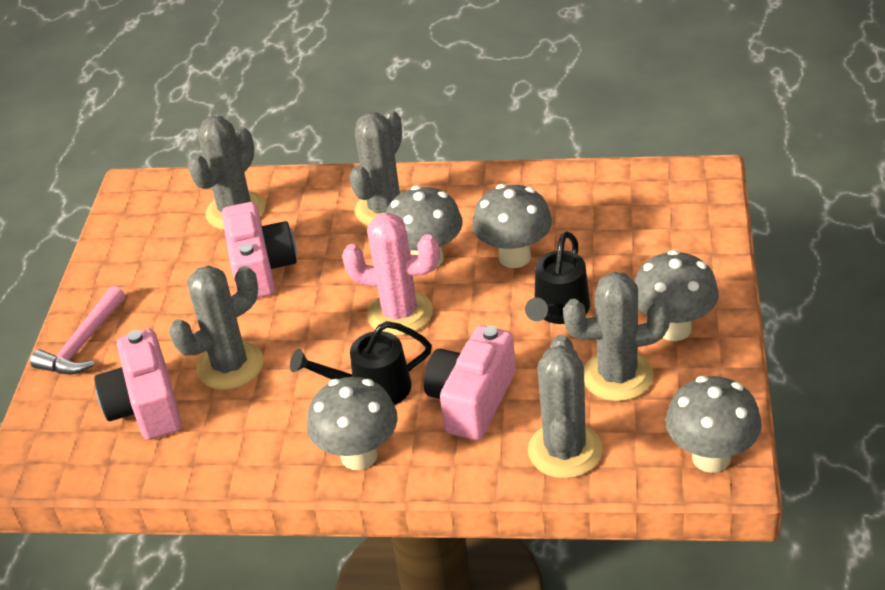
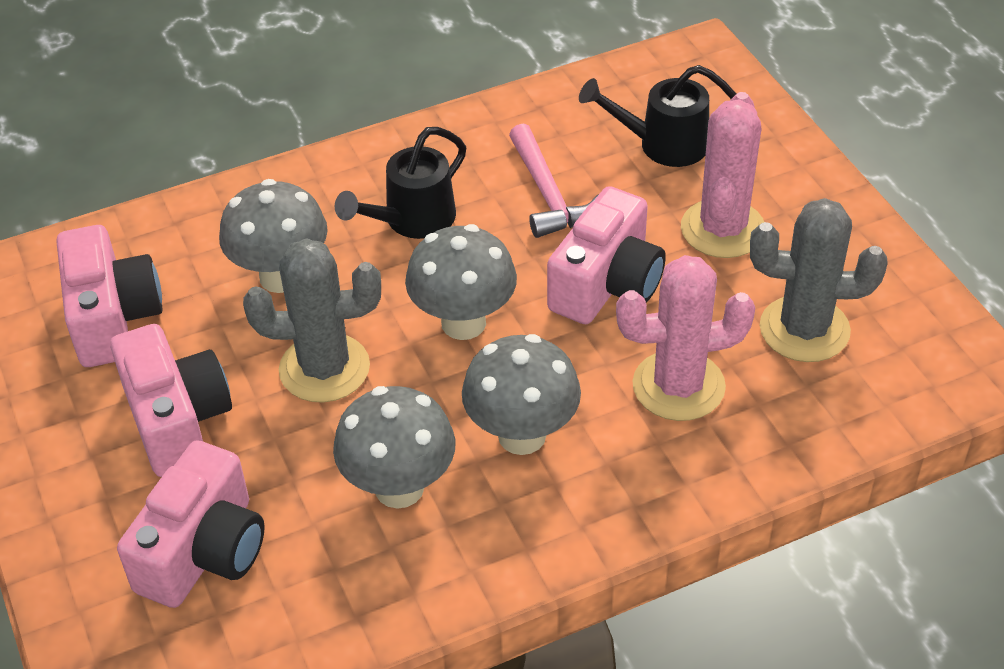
grey cactus: 5 -> 2
grey mushroom: 5 -> 4
pink cactus: 1 -> 2
pink camera: 3 -> 4

